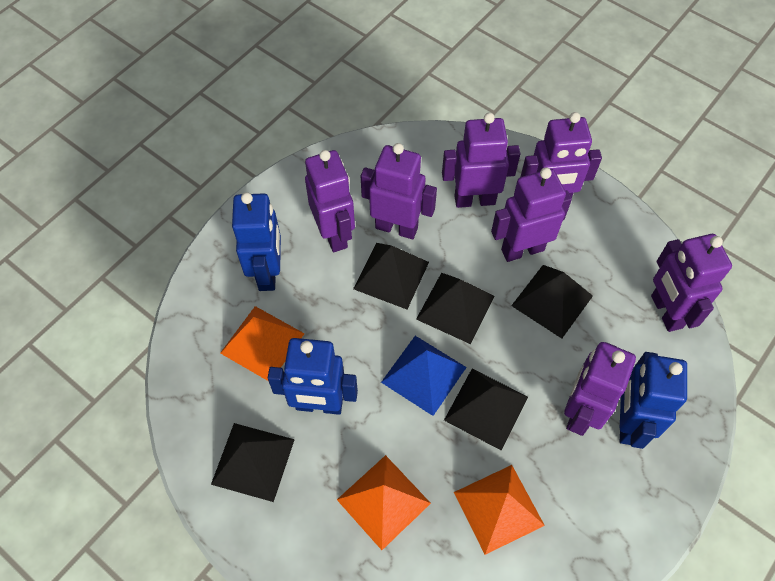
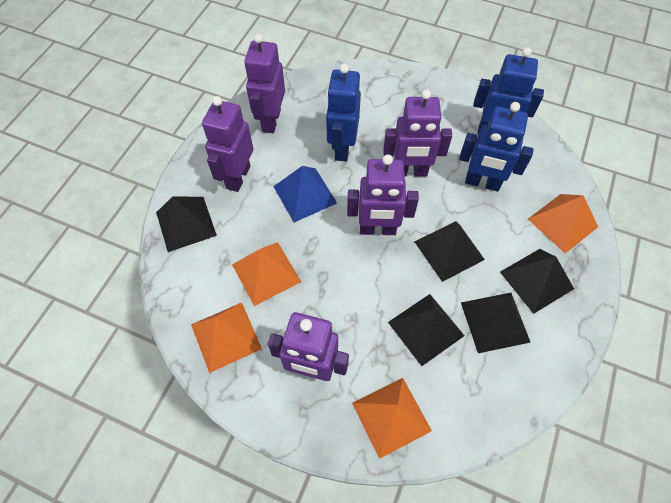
orange pyramid: 3 -> 4
purple robot: 7 -> 5

